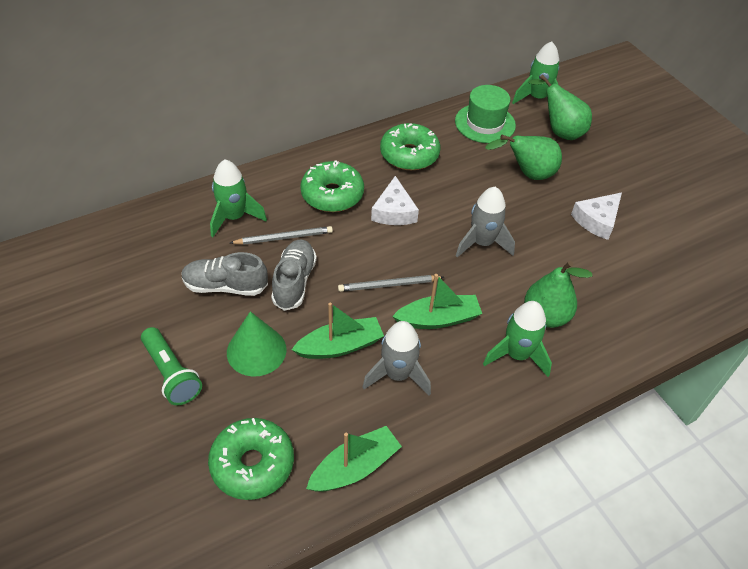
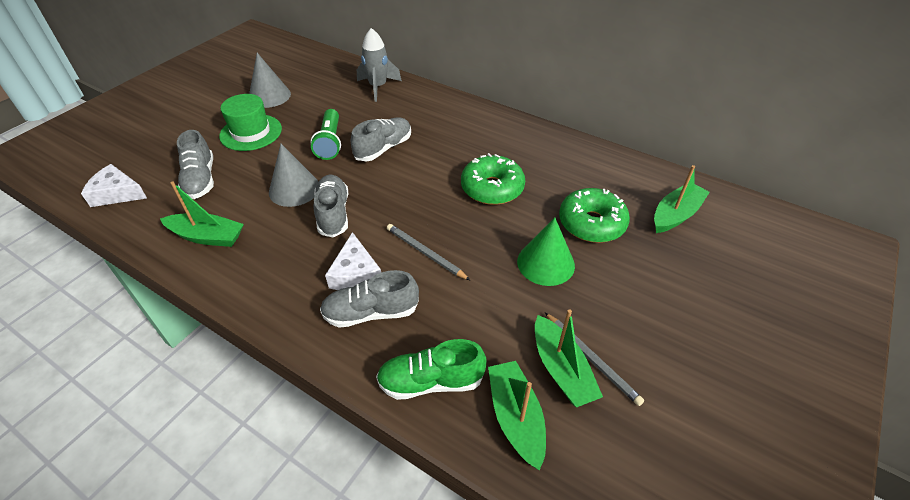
green boat: 3 -> 4
green donut: 3 -> 2
green pear: 3 -> 0
green rocket: 3 -> 0
green shoe: 0 -> 1
grey cone: 0 -> 2
grey rocket: 2 -> 1
grey shoe: 2 -> 4

